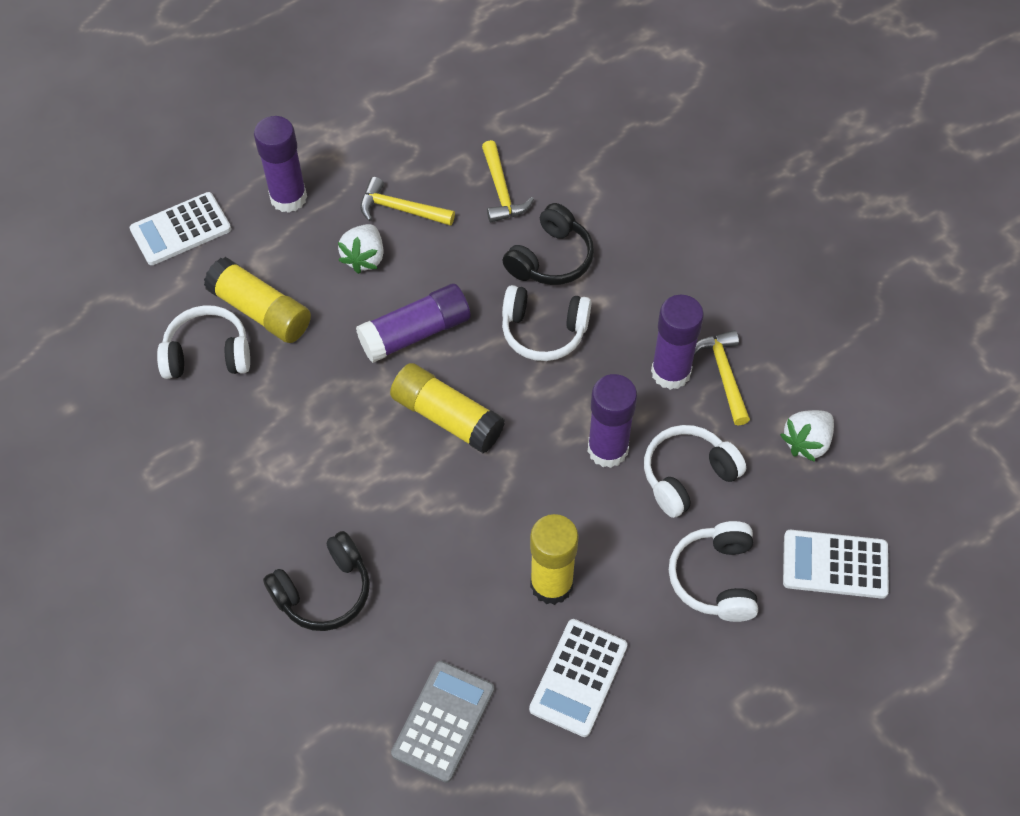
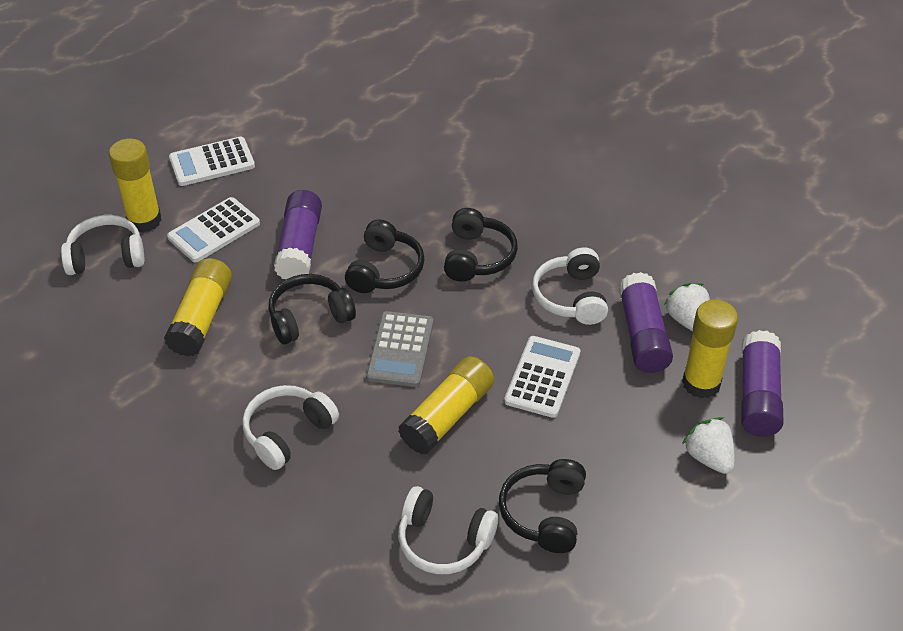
black headphones: 2 -> 4
purple glue stick: 4 -> 3
yellow glue stick: 3 -> 4
yellow hammer: 3 -> 0

